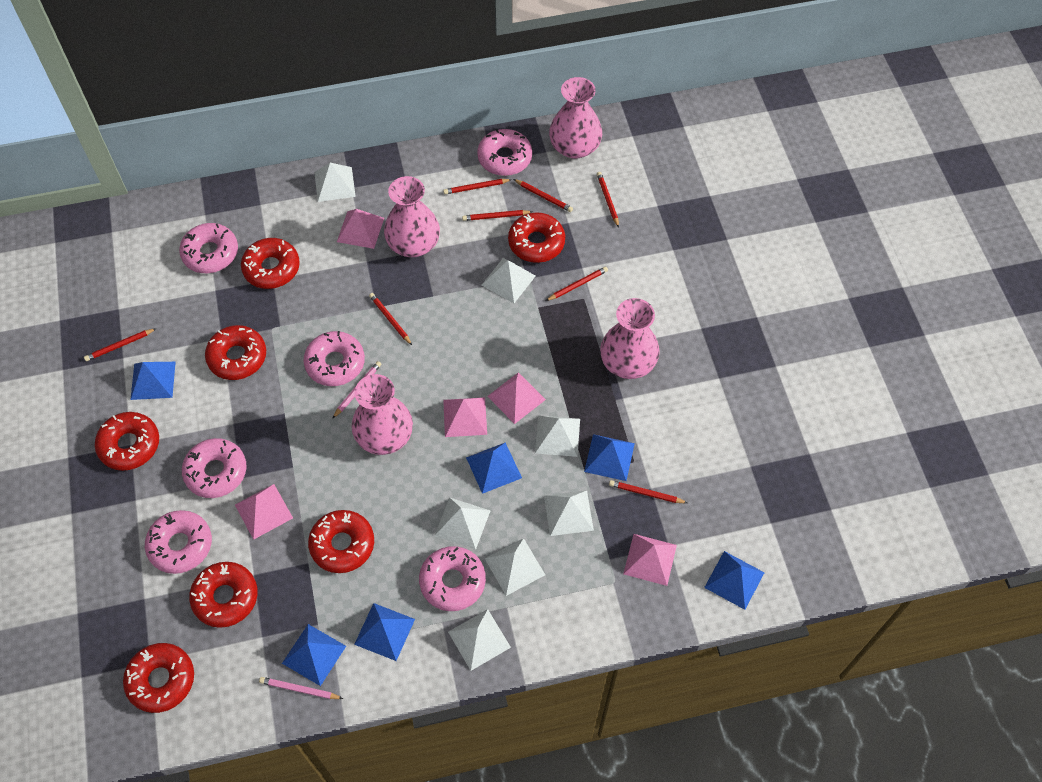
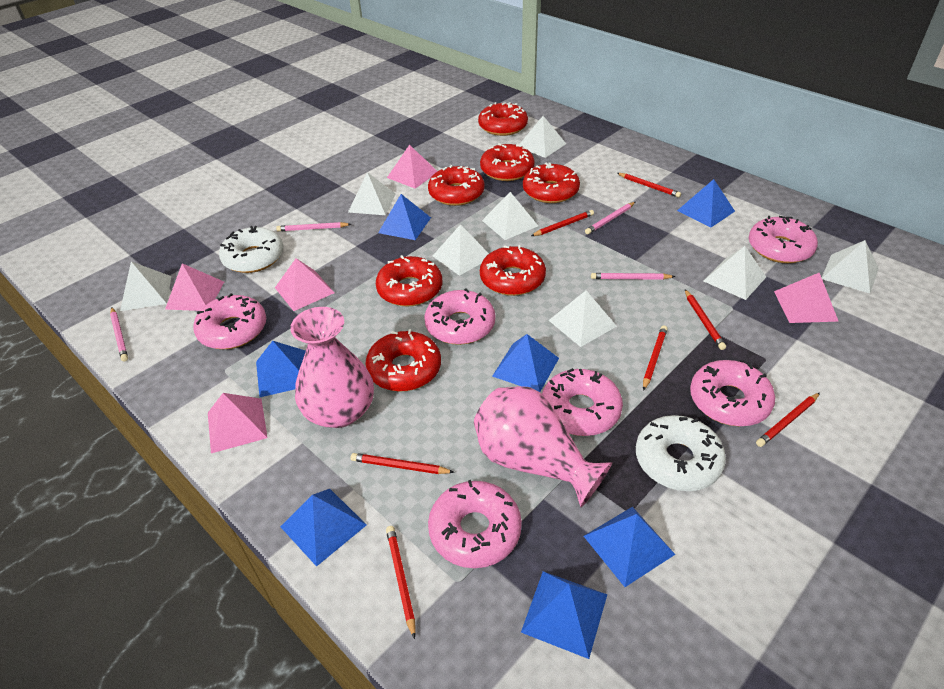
blue pyramid: 6 -> 7
pink pencil: 2 -> 4
pink vase: 4 -> 2
red pencil: 8 -> 7
white donut: 0 -> 2
white pyramid: 7 -> 8

